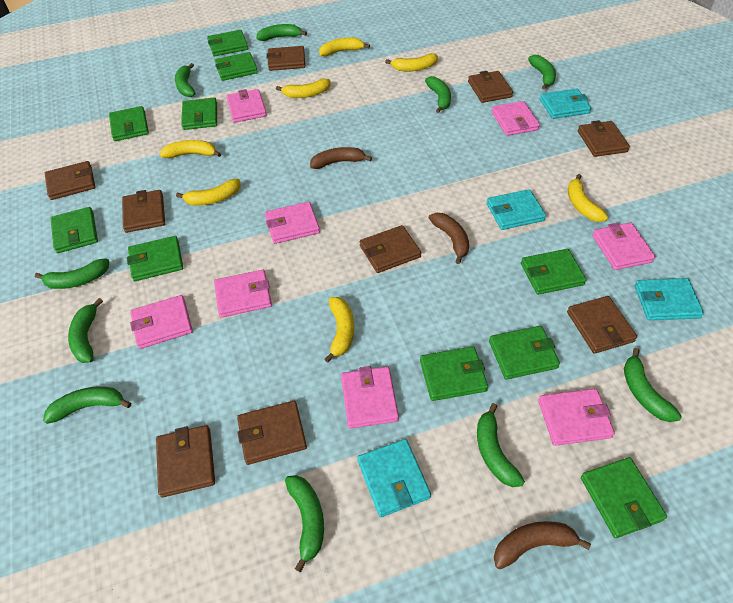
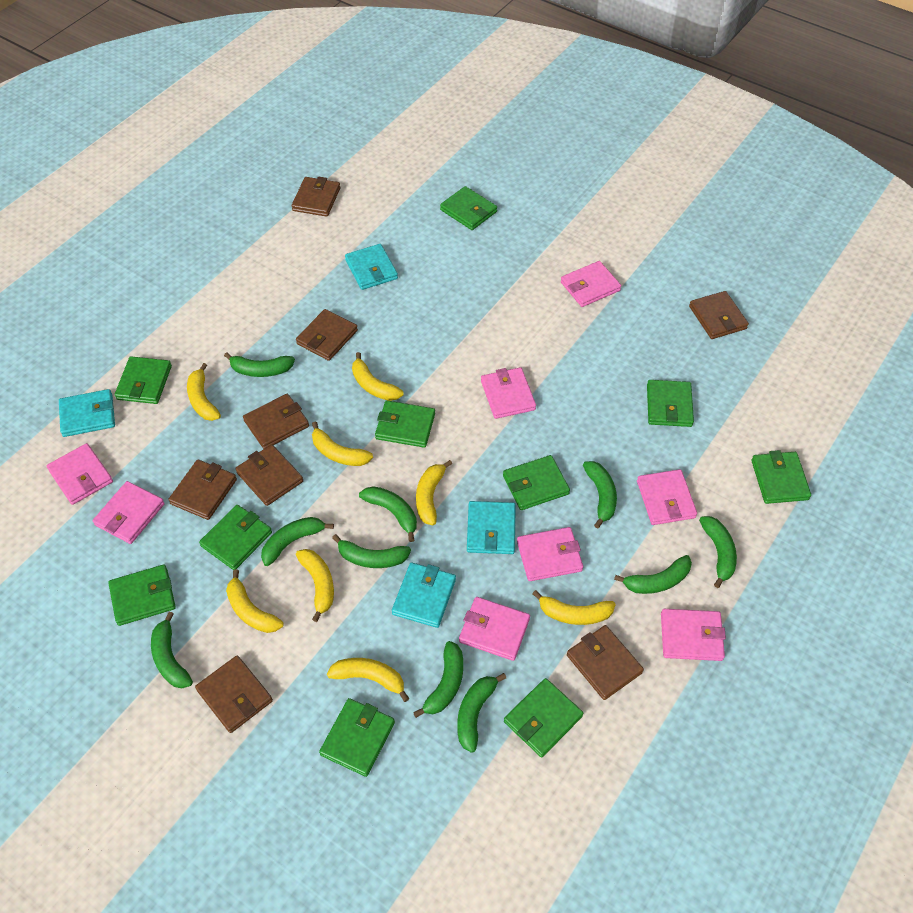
brown banana: 3 -> 0
brown wallet: 9 -> 8
yellow banana: 7 -> 8

